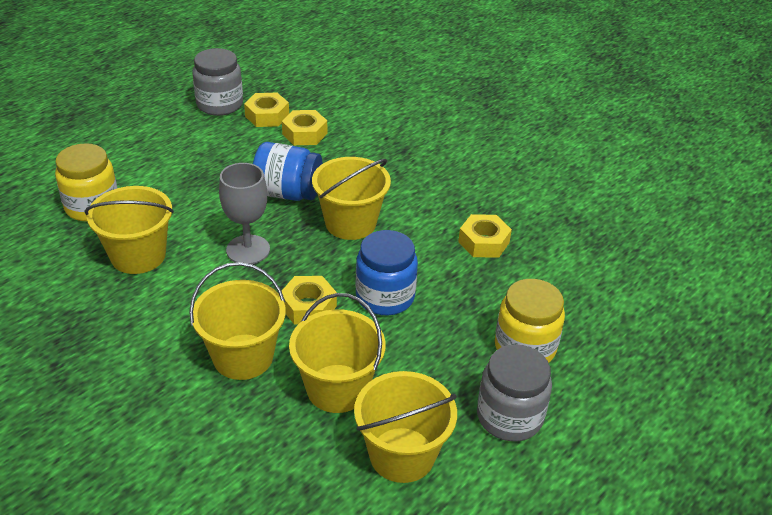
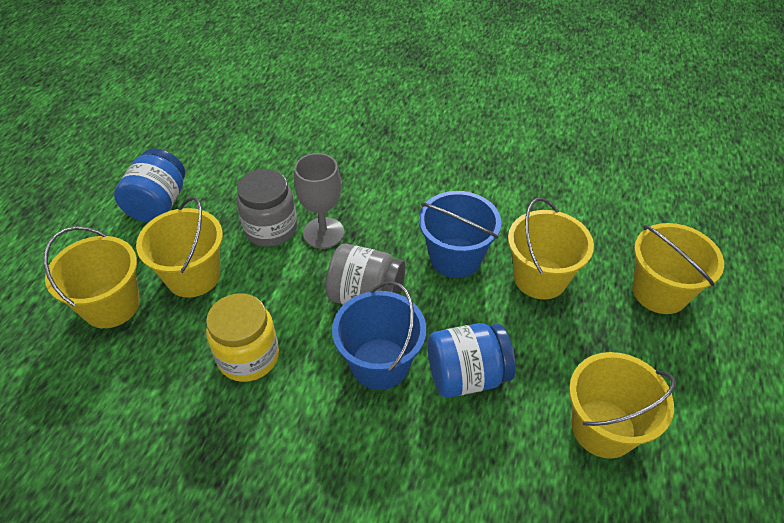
blue bucket: 0 -> 2
yellow jar: 2 -> 1
yellow nut: 4 -> 0

